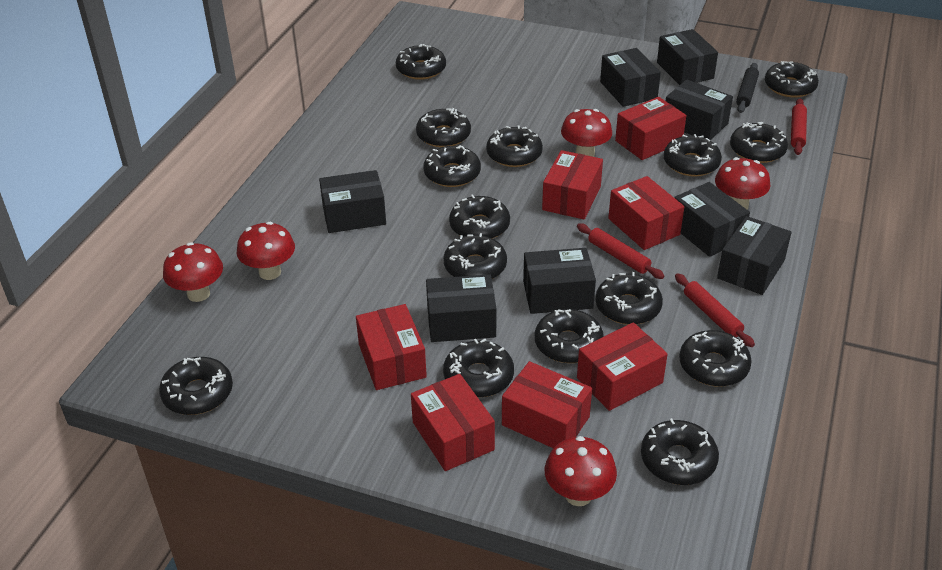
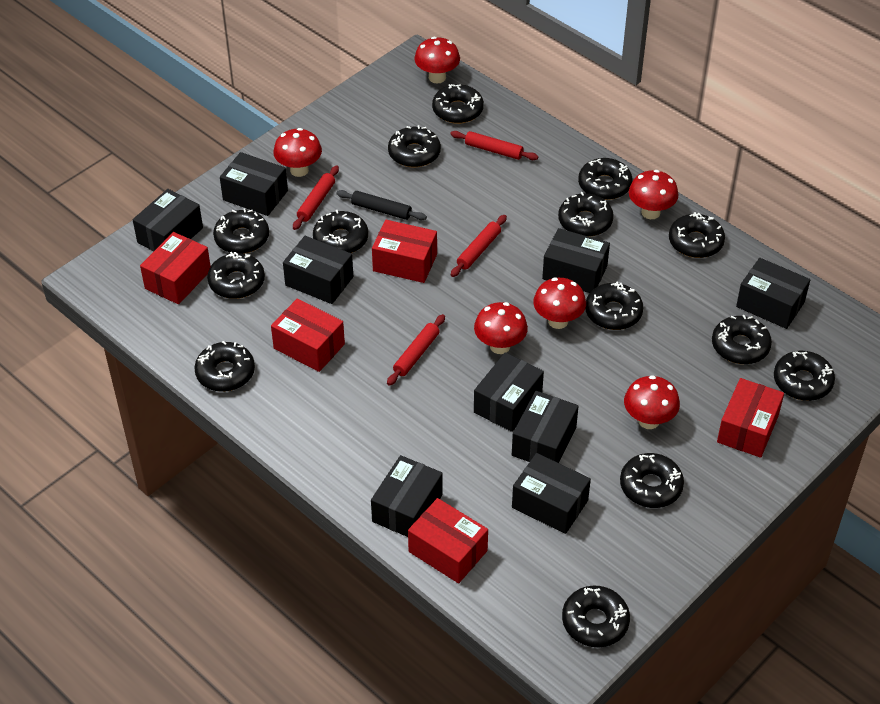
black box: 8 -> 9
black donut: 15 -> 14
red box: 7 -> 5
red mushroom: 5 -> 6
red rolling pin: 3 -> 4

